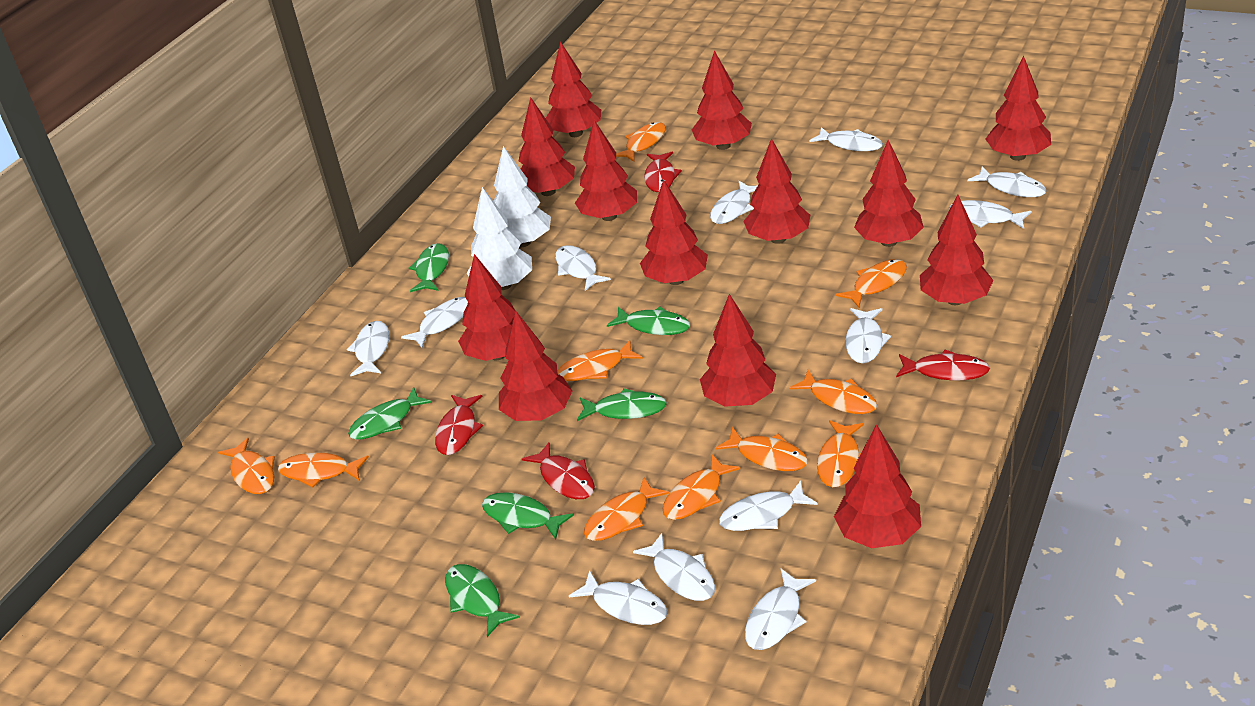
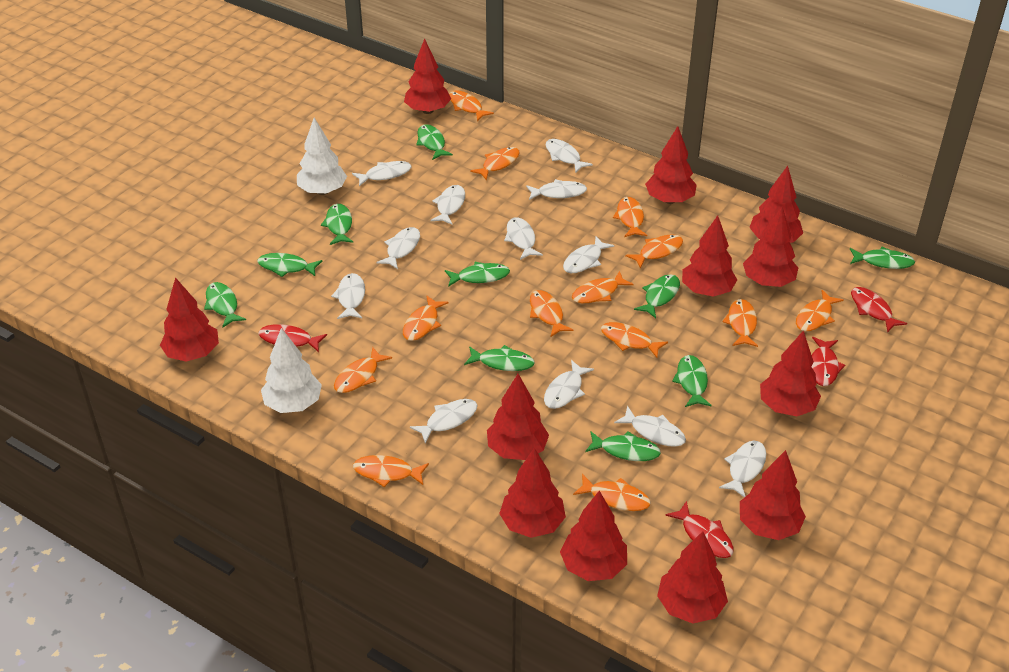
green fish: 6 -> 10
orange fish: 10 -> 13
red tree: 13 -> 12

